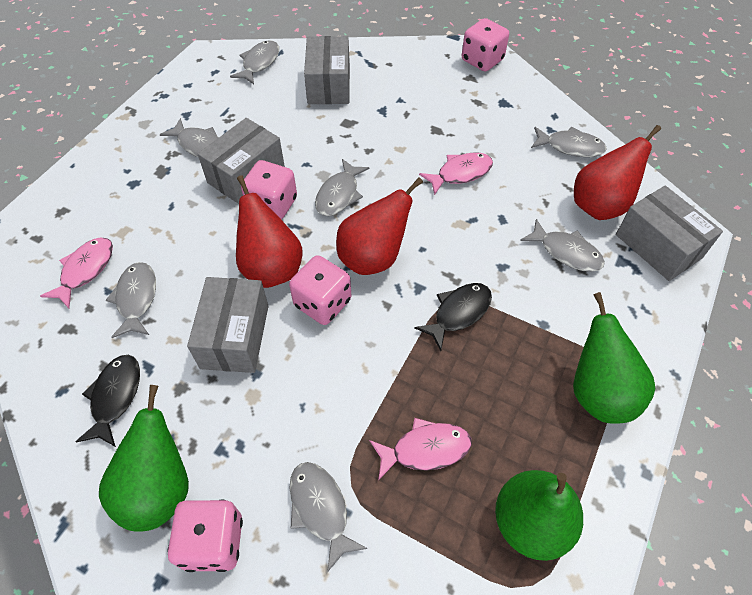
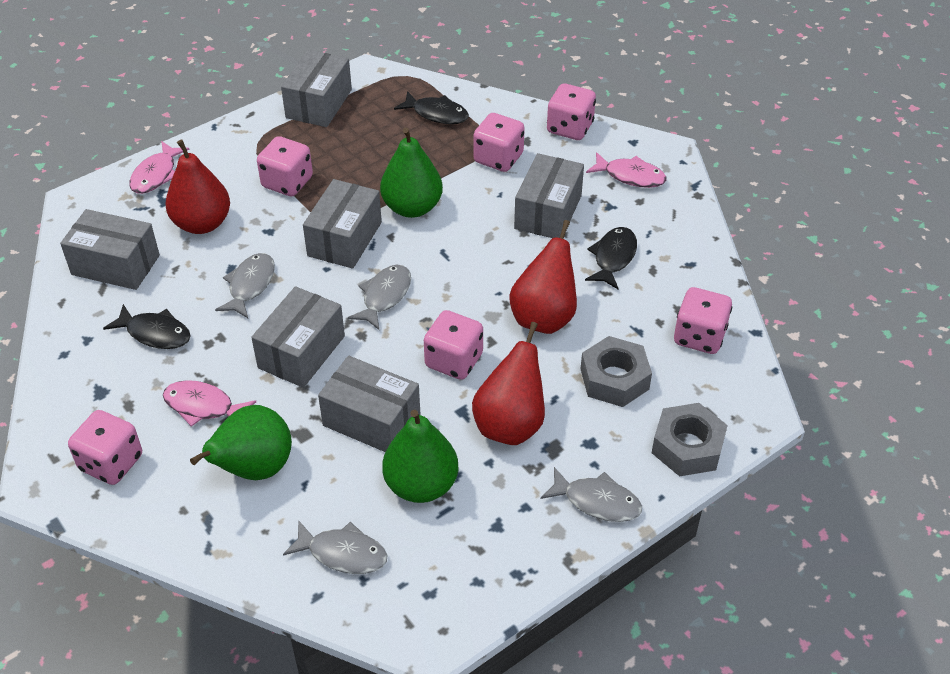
black fish: 2 -> 3
grey box: 4 -> 6
grey fish: 7 -> 4
grey nut: 0 -> 2
pink dice: 4 -> 6

